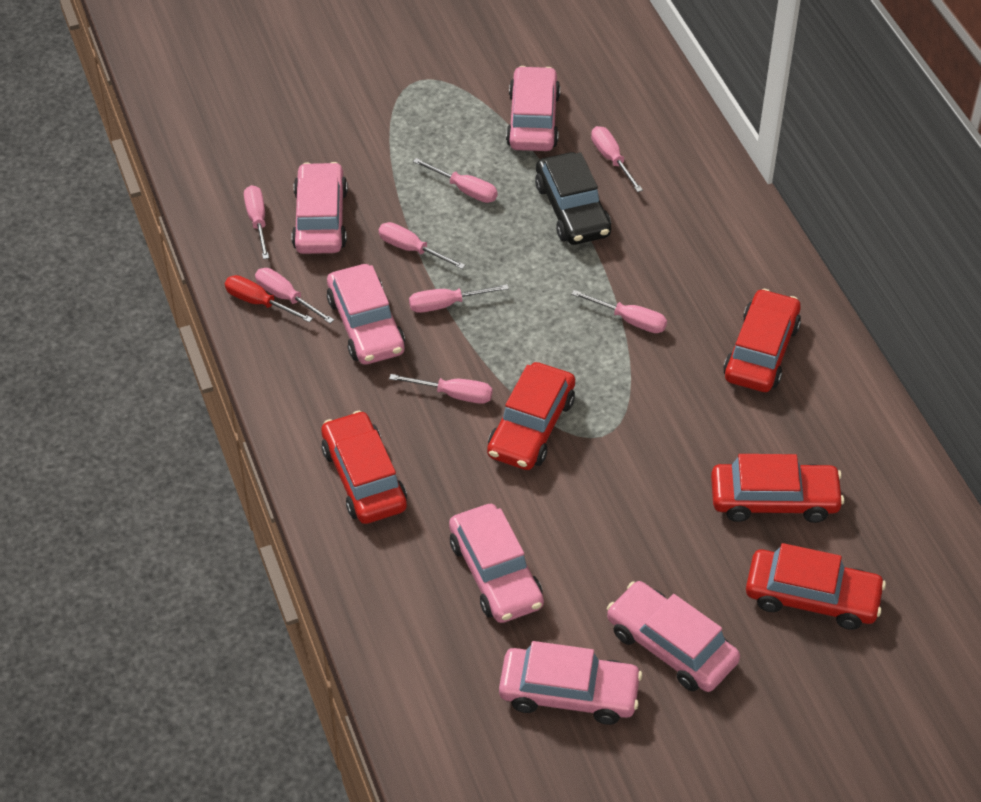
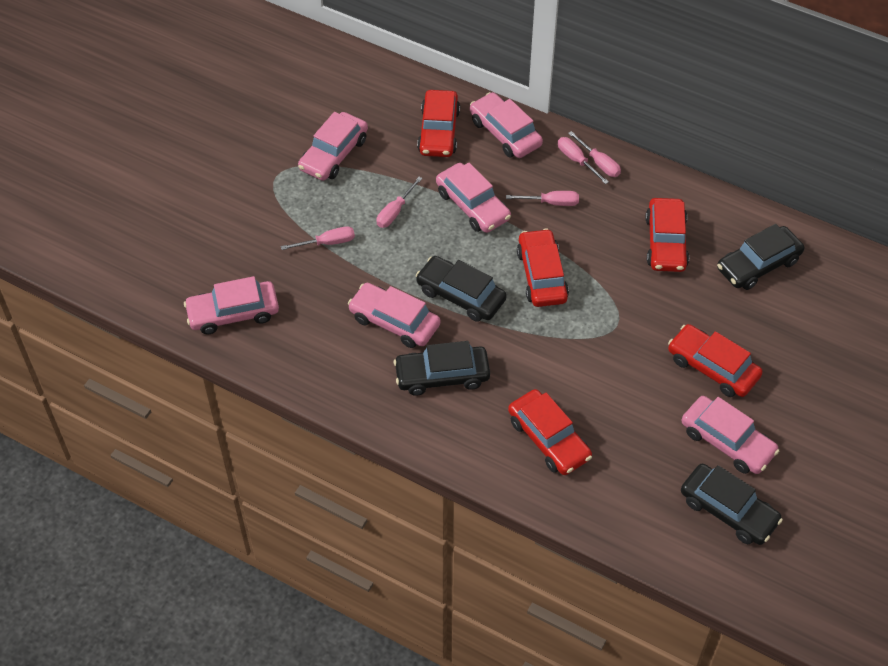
black car: 1 -> 4
pink screwdriver: 8 -> 5
red screwdriver: 1 -> 0

